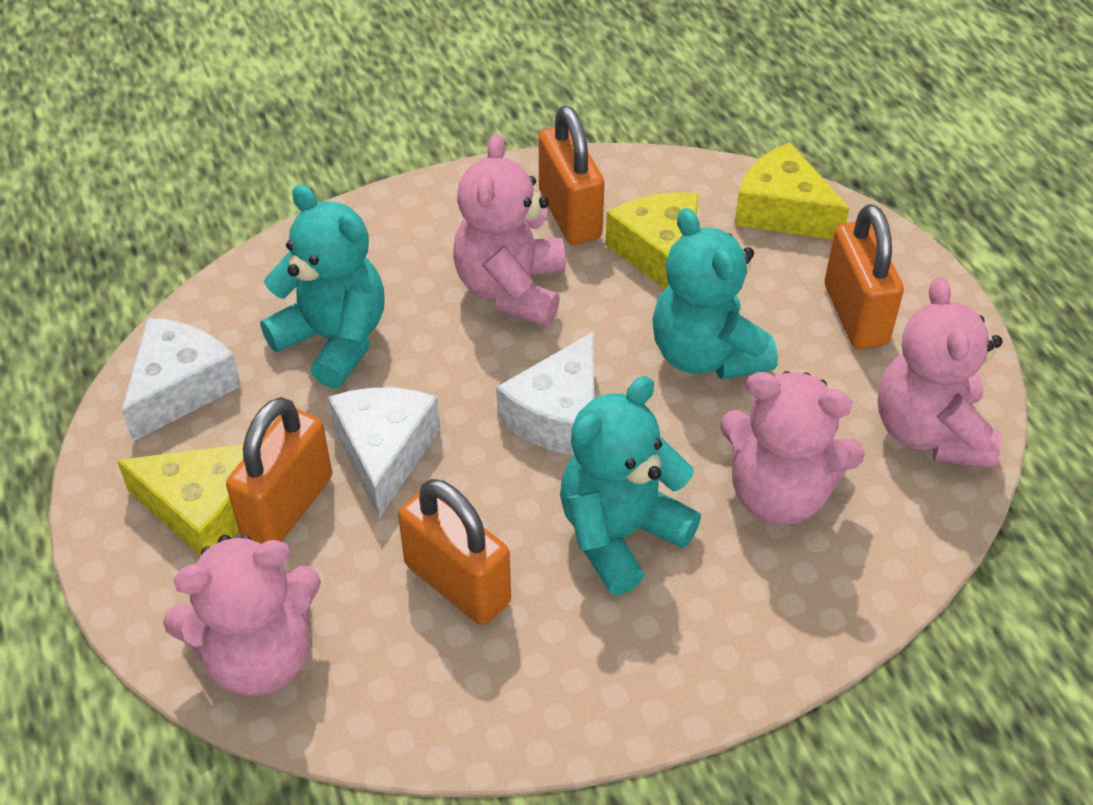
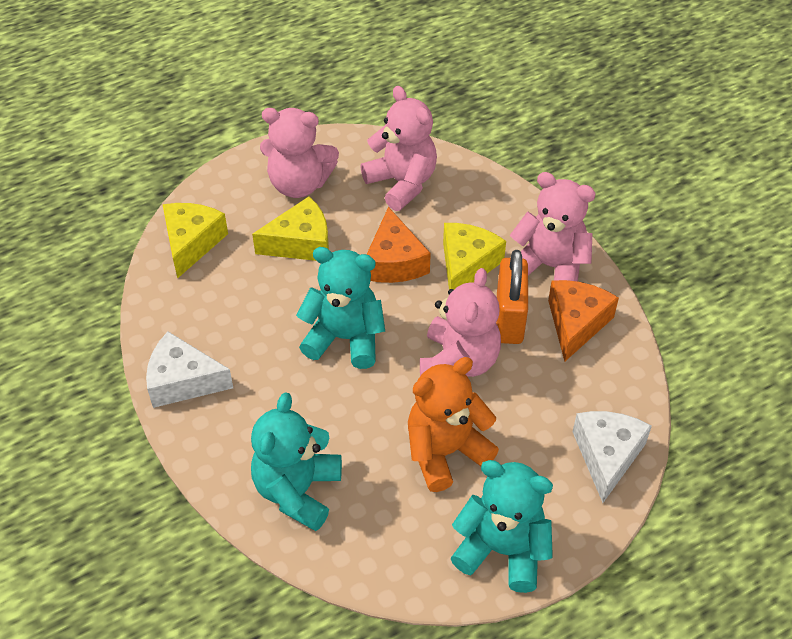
orange cheese: 0 -> 2
orange padlock: 4 -> 1
orange teddy bear: 0 -> 1
white cheese: 3 -> 2

